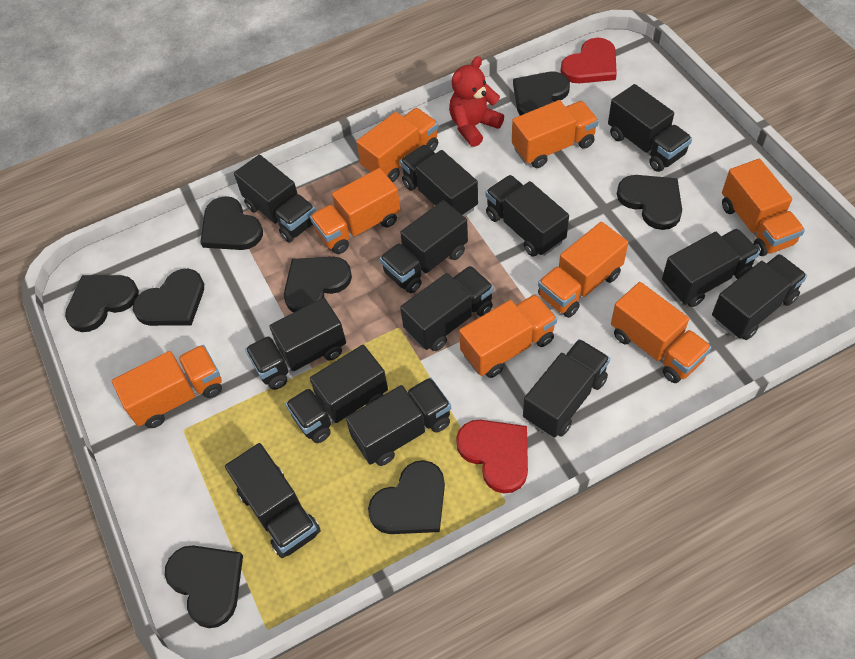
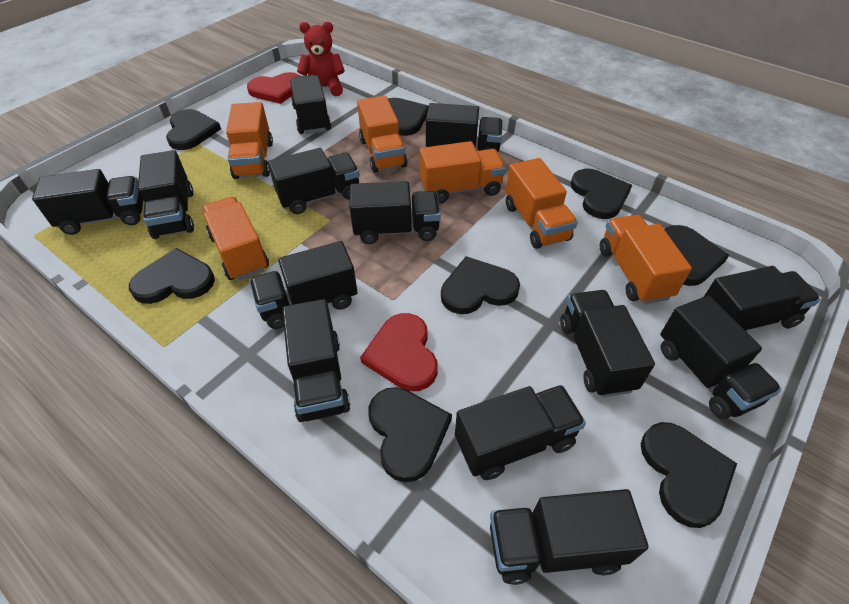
orange truck: 8 -> 6

